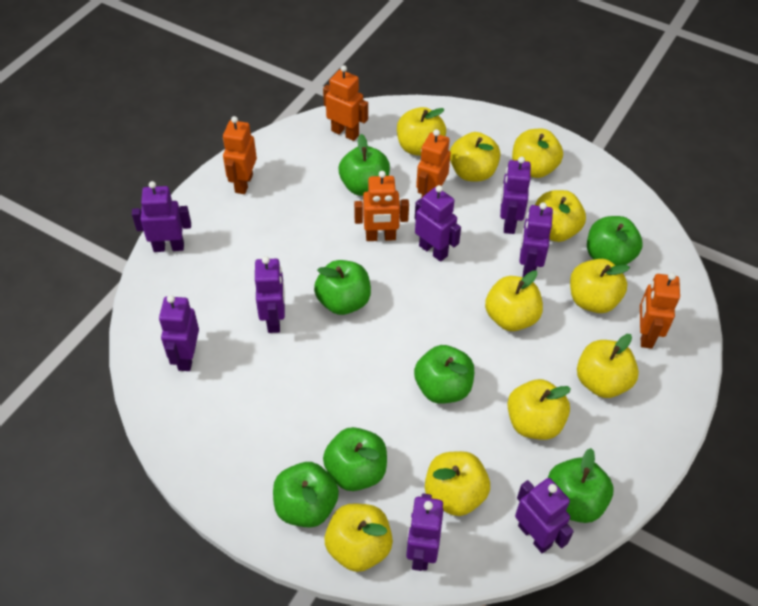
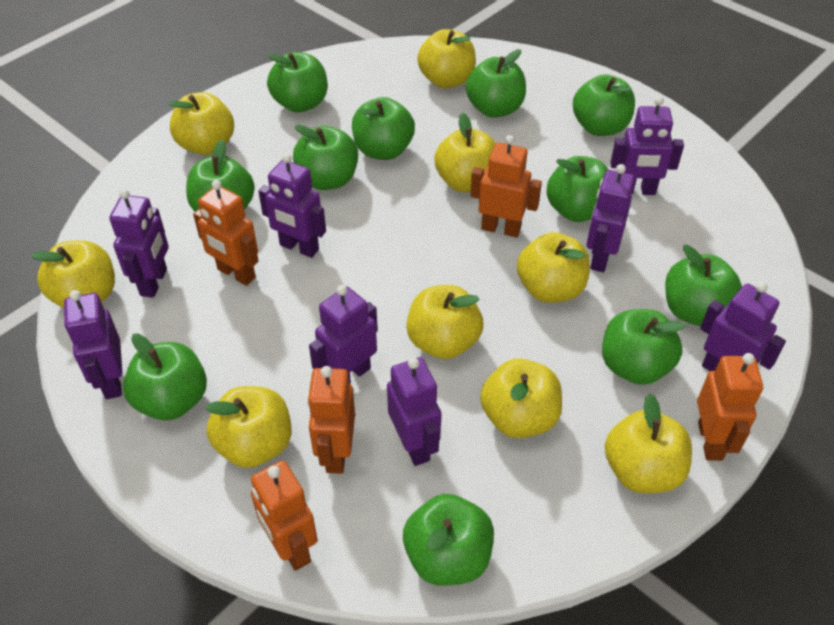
green apple: 7 -> 11
yellow apple: 10 -> 9

